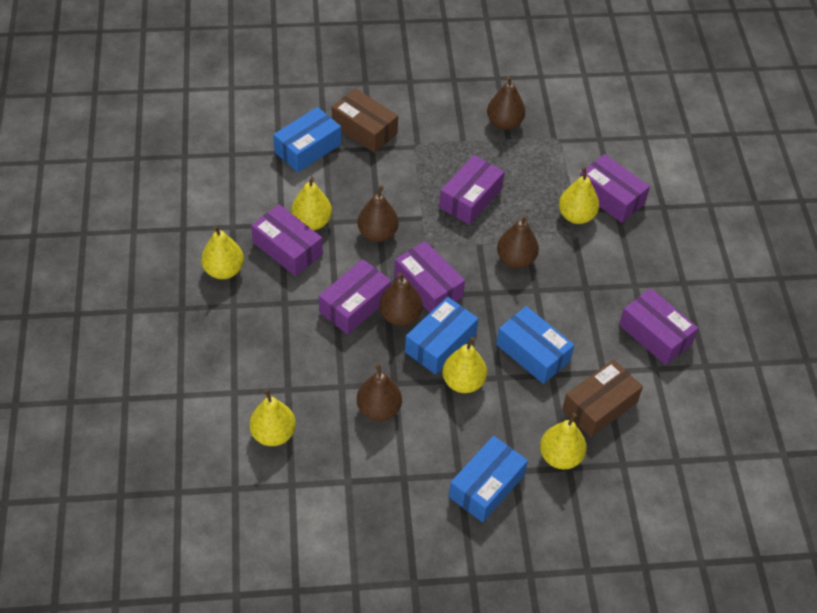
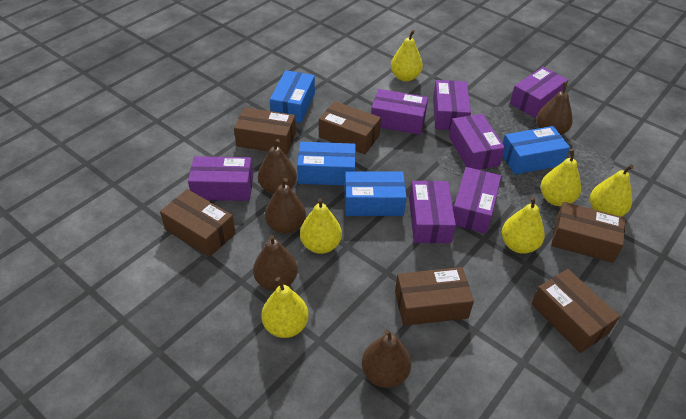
brown box: 2 -> 6
purple box: 6 -> 7

